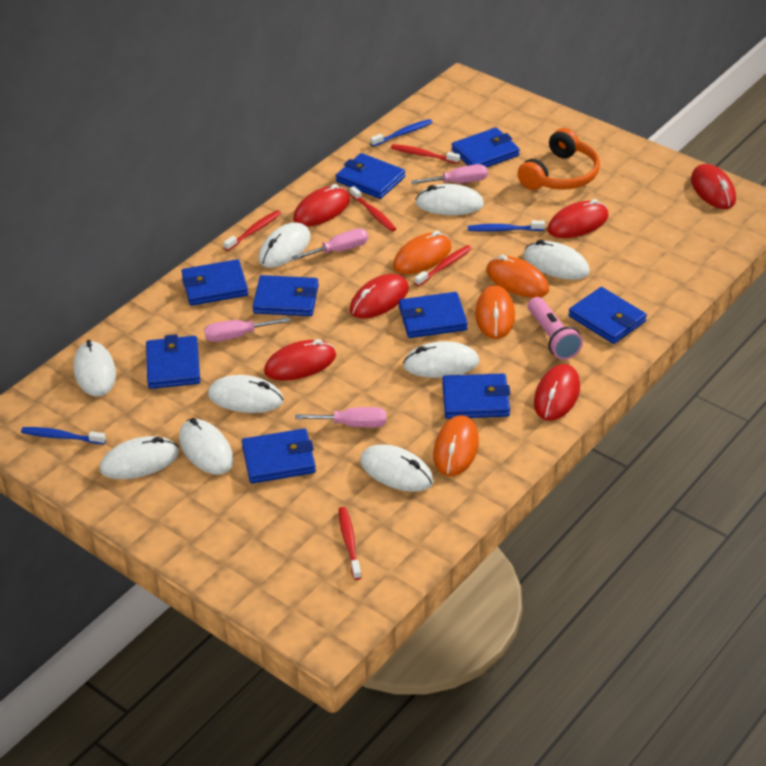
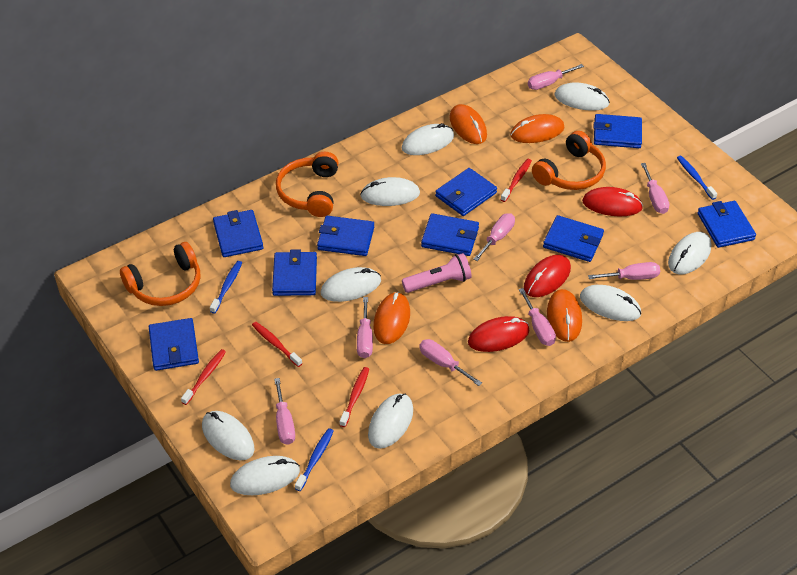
orange headphones: 1 -> 3
pink screwdriver: 4 -> 8
red mouse: 6 -> 3
red toothbrush: 5 -> 4

